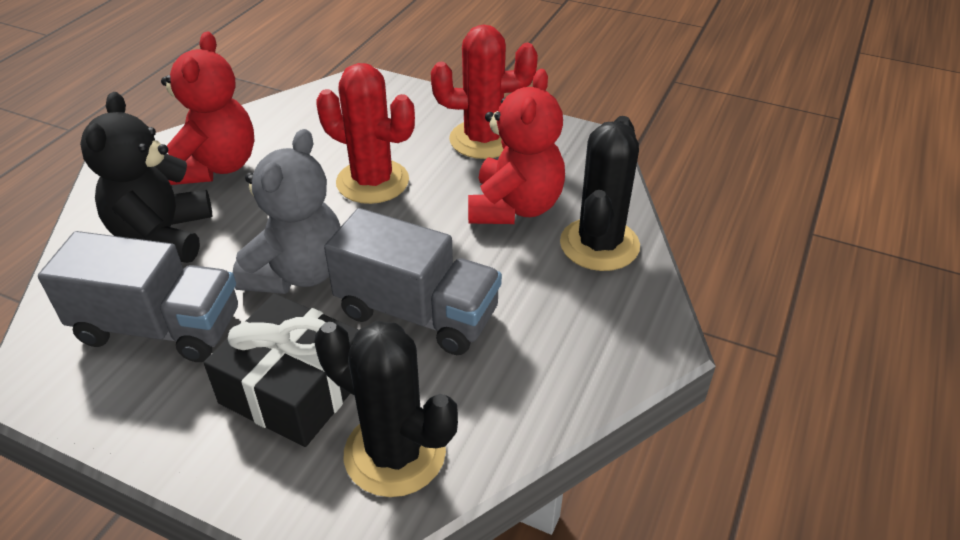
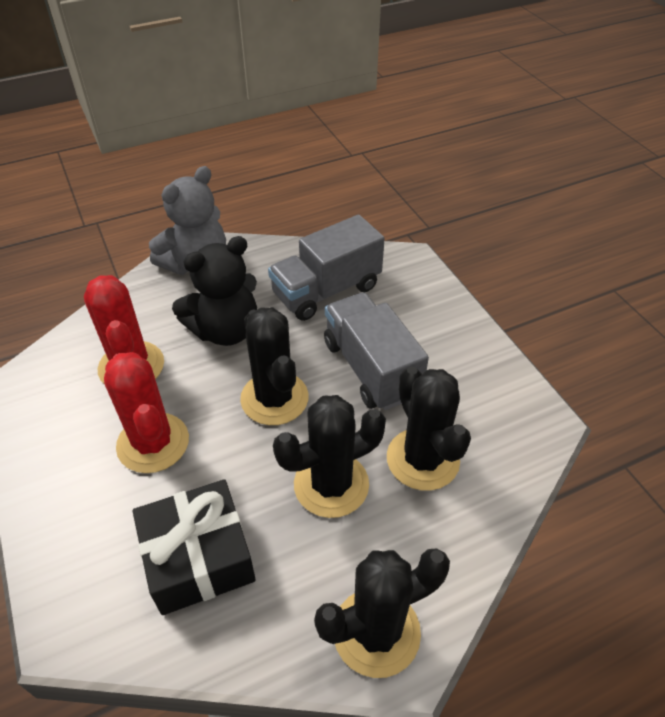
black cactus: 2 -> 4
red teddy bear: 2 -> 0

